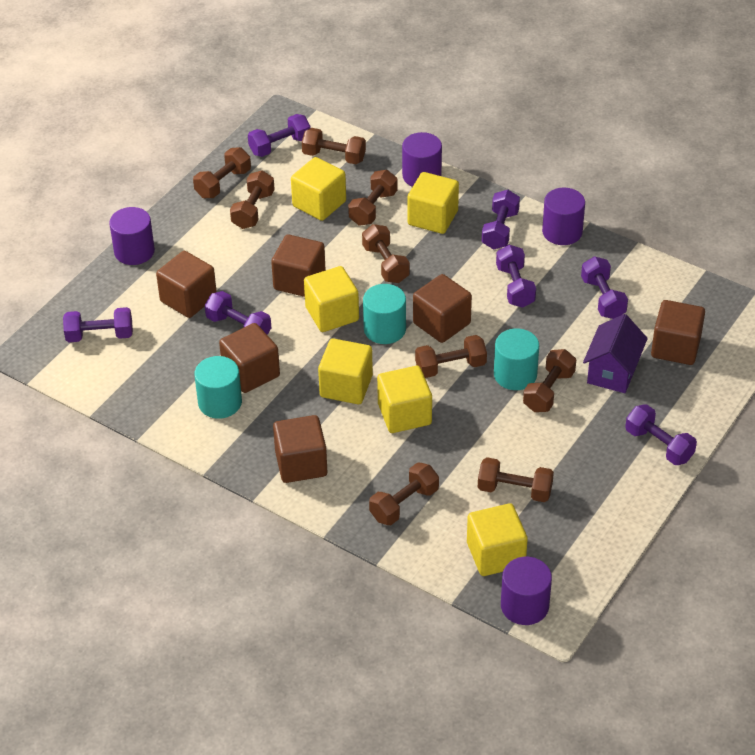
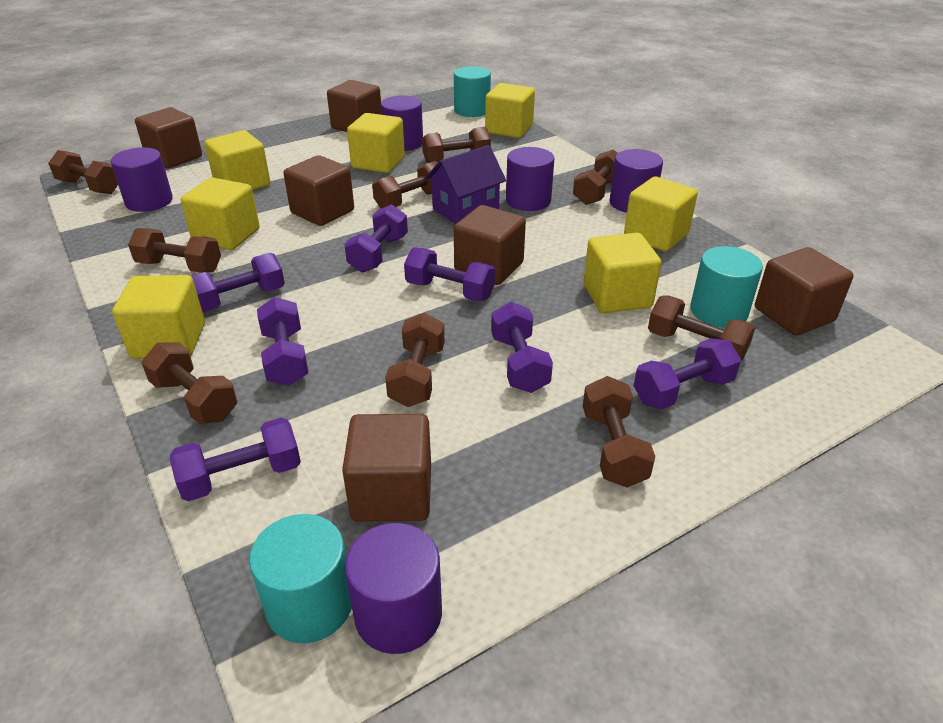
purple cylinder: 4 -> 5
yellow cube: 6 -> 7

